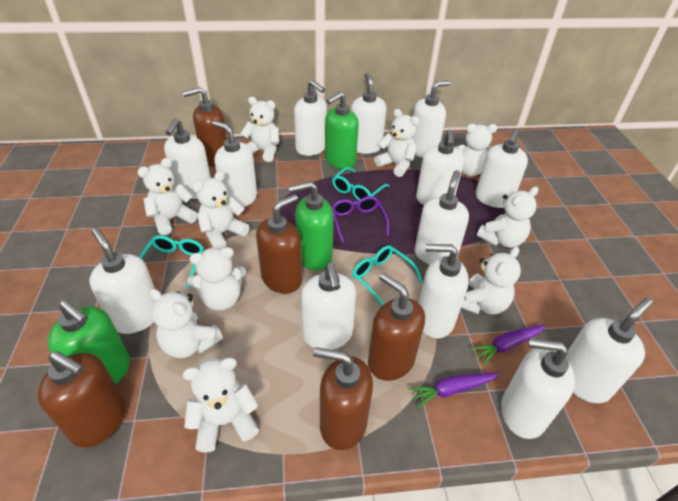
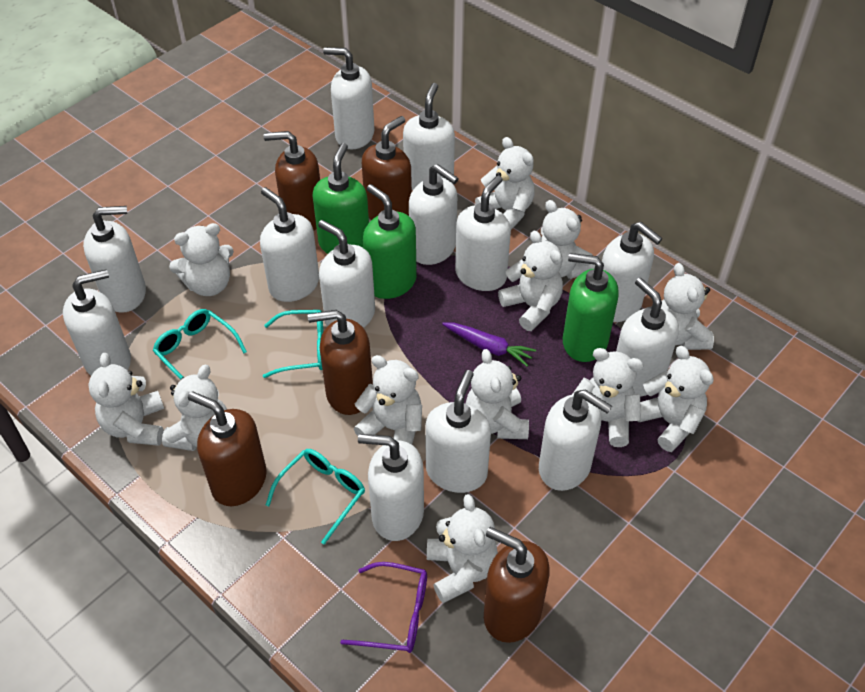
purple carrot: 2 -> 1
white teddy bear: 10 -> 12

